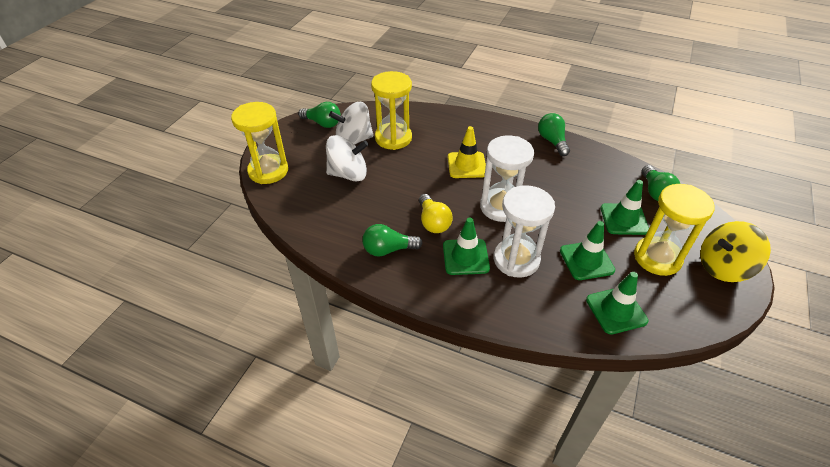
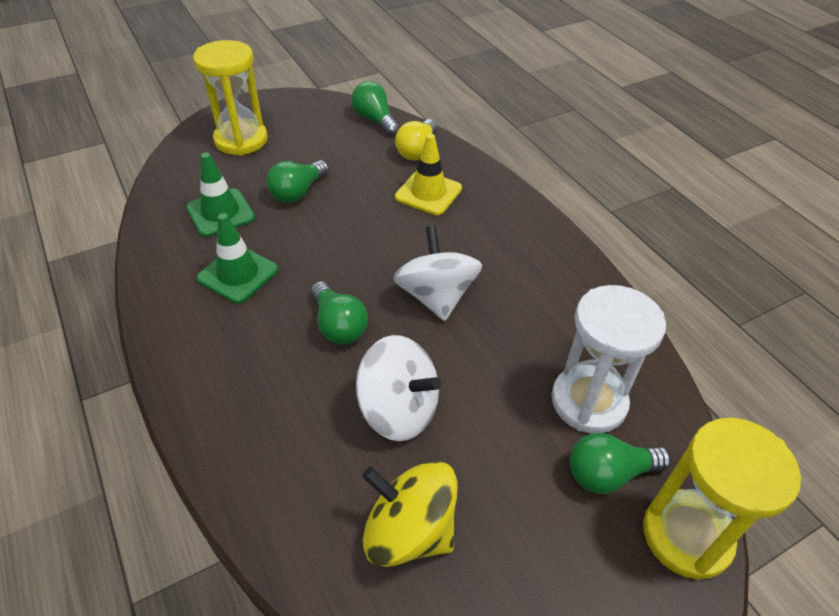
green traffic cone: 4 -> 2
white hourglass: 2 -> 1
yellow hourglass: 3 -> 2

